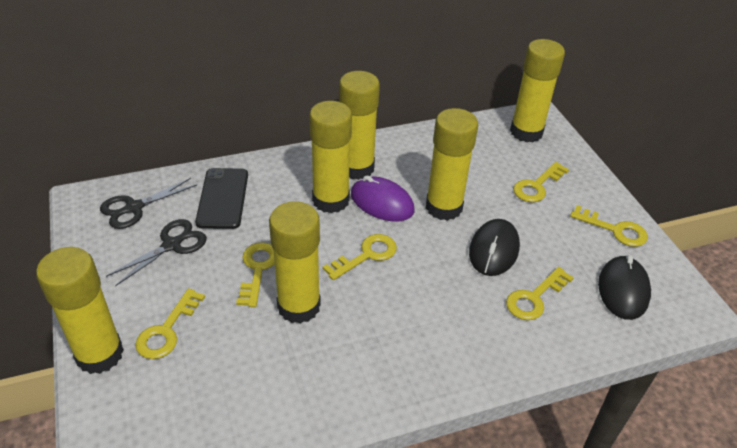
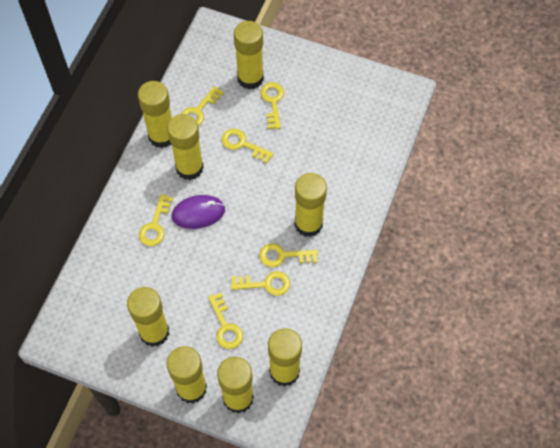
black mouse: 2 -> 0
black phone: 1 -> 0
black scissors: 2 -> 0
yellow glue stick: 6 -> 8
yellow key: 6 -> 7

